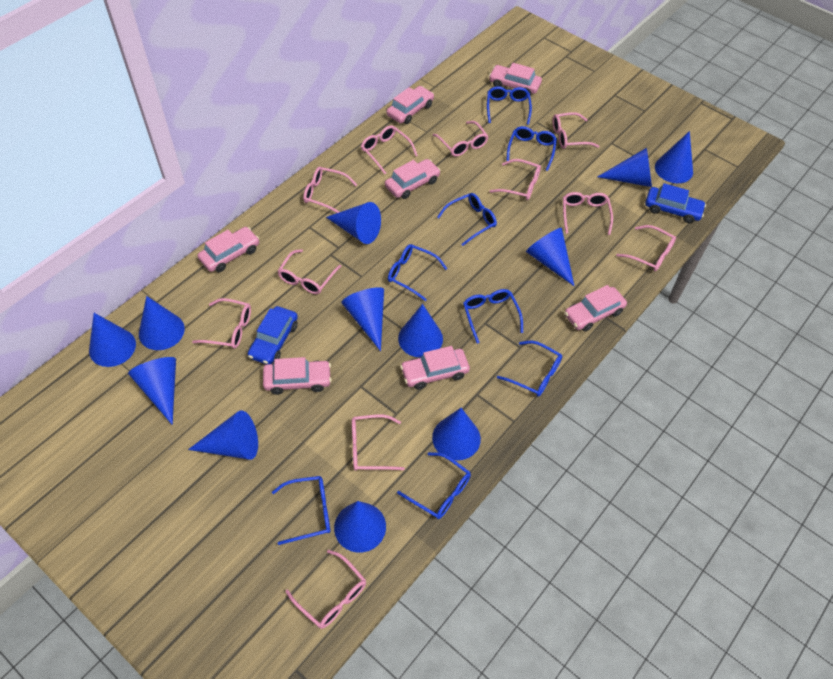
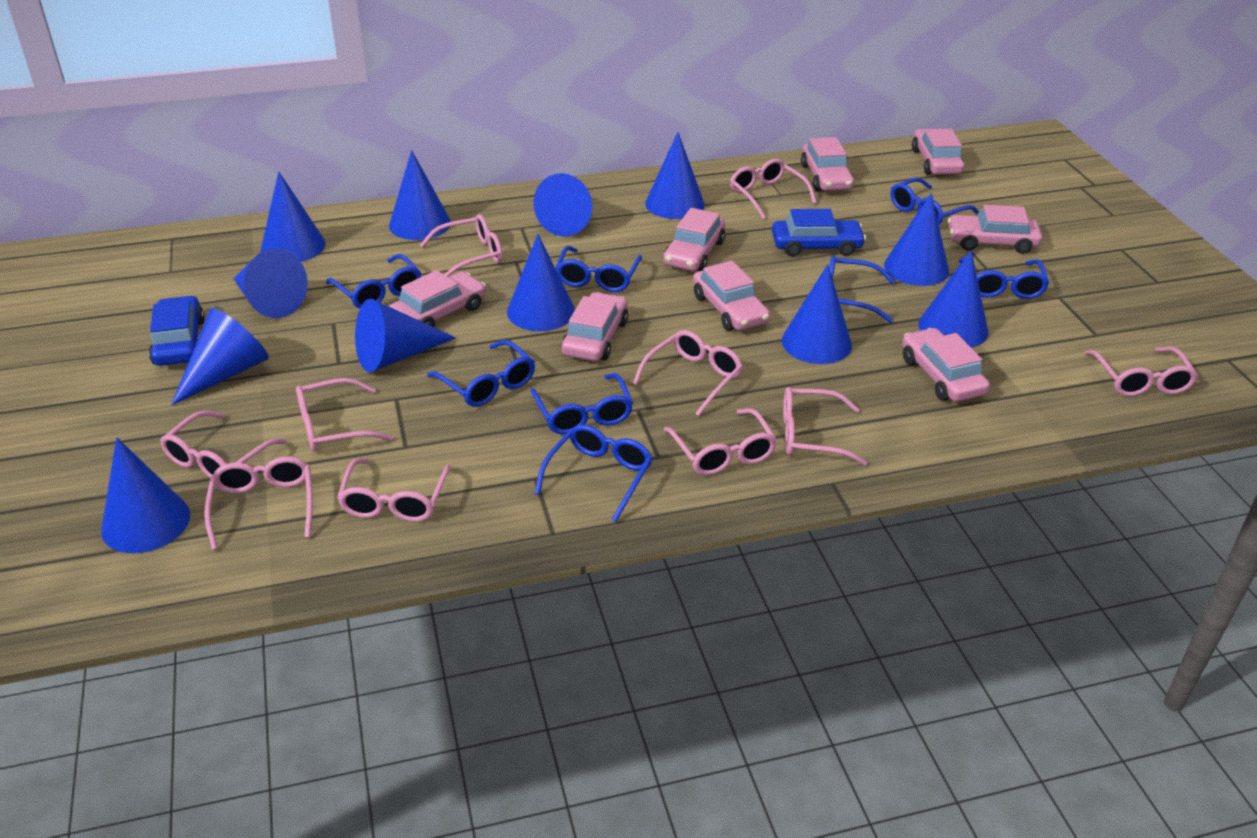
pink car: 7 -> 8
pink glasses: 11 -> 10

